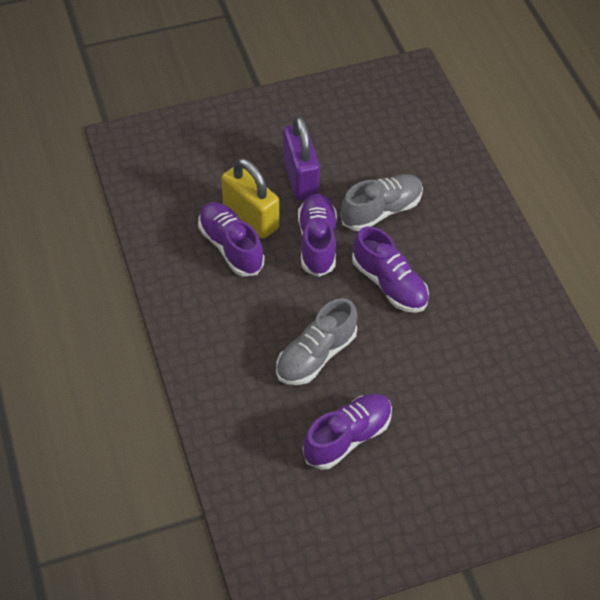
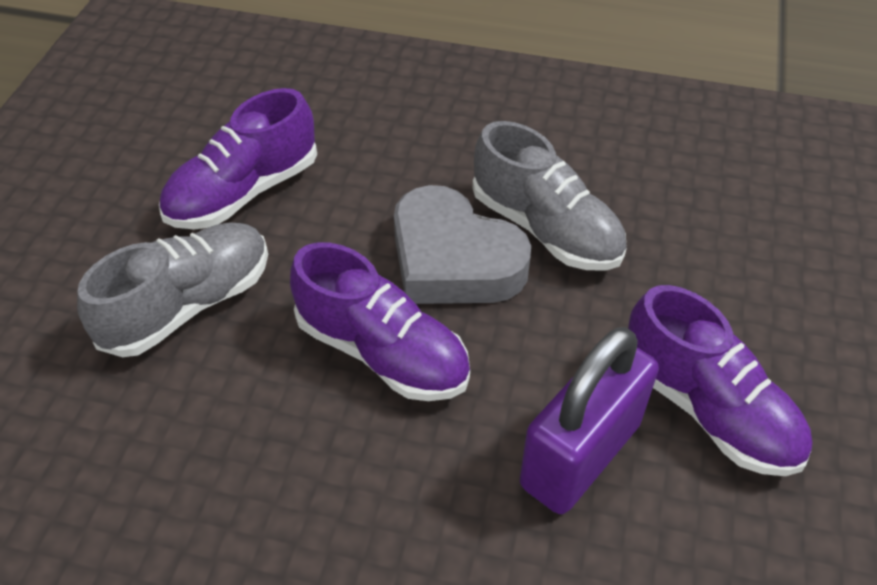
grey heart: 0 -> 1
purple shoe: 4 -> 3
yellow padlock: 1 -> 0

